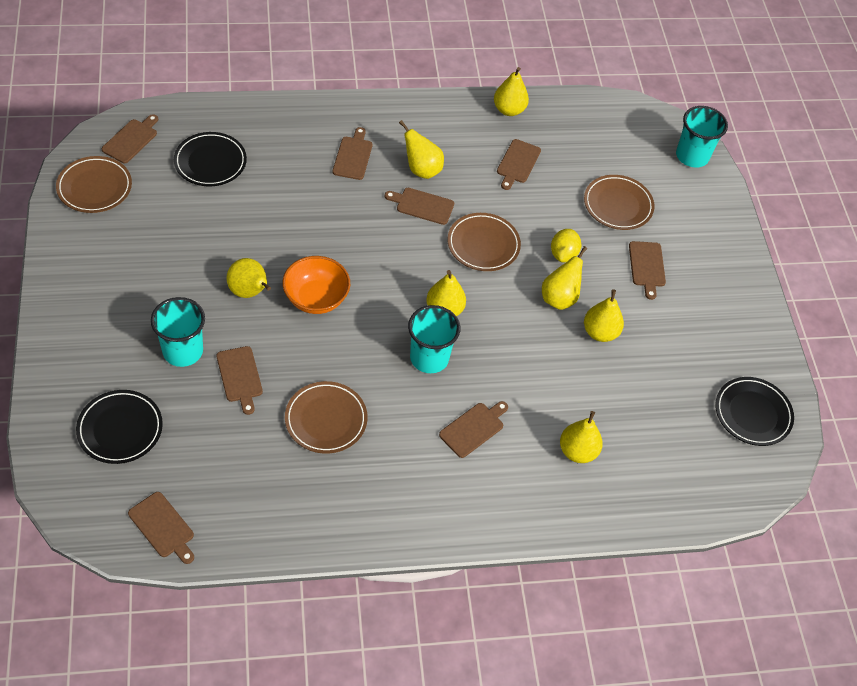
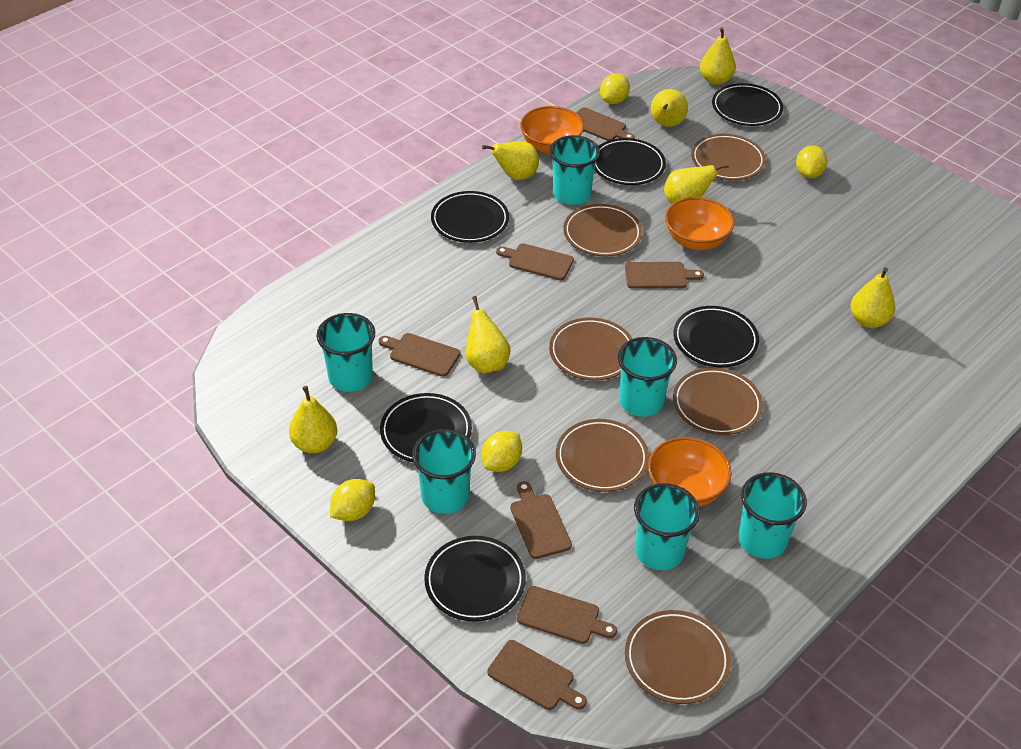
black plate: 3 -> 6
brown cutting board: 8 -> 7
brown plate: 4 -> 6
orange bowl: 1 -> 3
turquoise cup: 3 -> 6
yellow lemon: 1 -> 4

